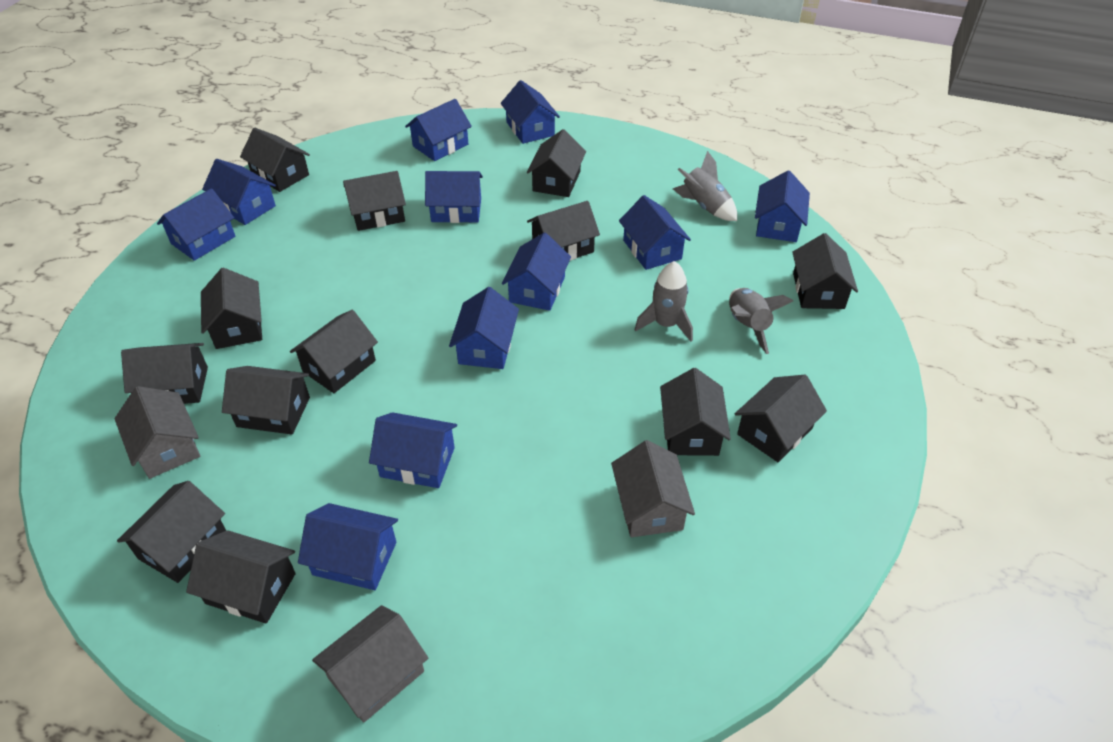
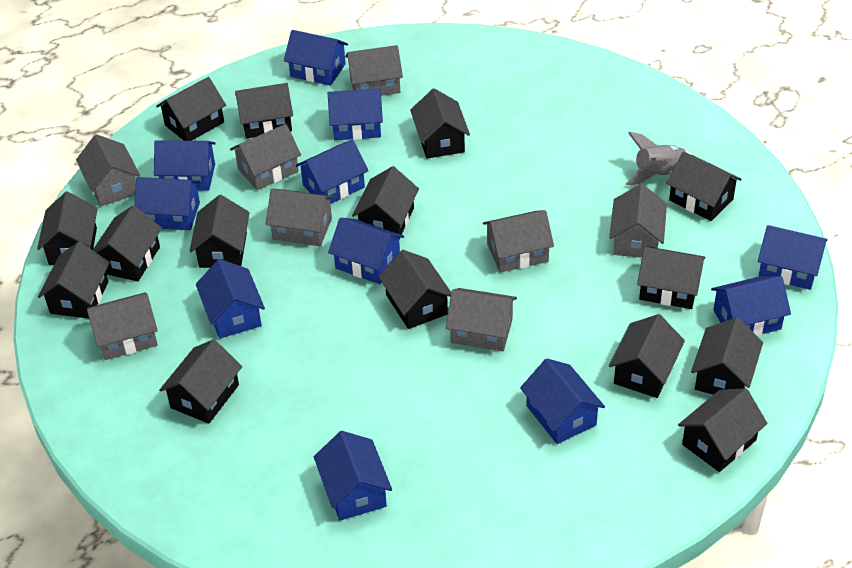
black house: 13 -> 15
grey house: 3 -> 8
grey rocket: 3 -> 1

